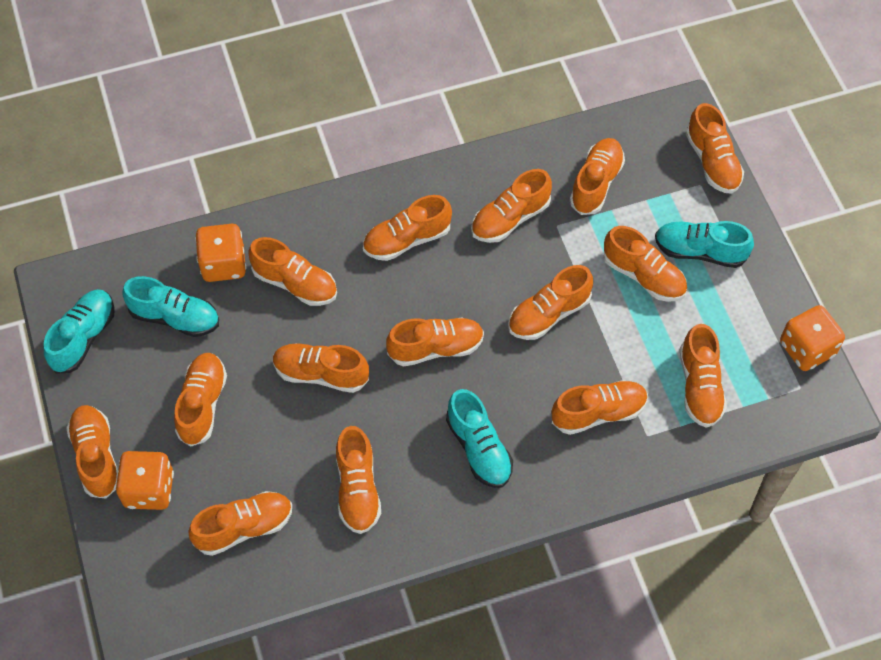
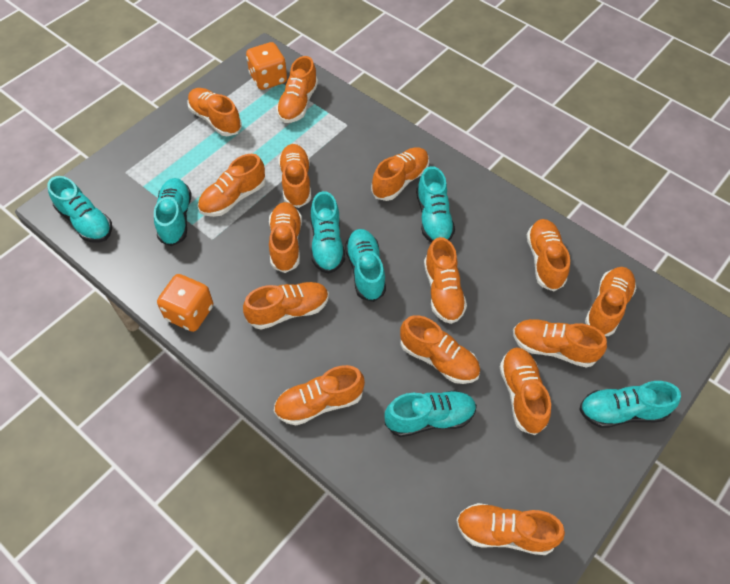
orange dice: 3 -> 2
turquoise shoe: 4 -> 7

